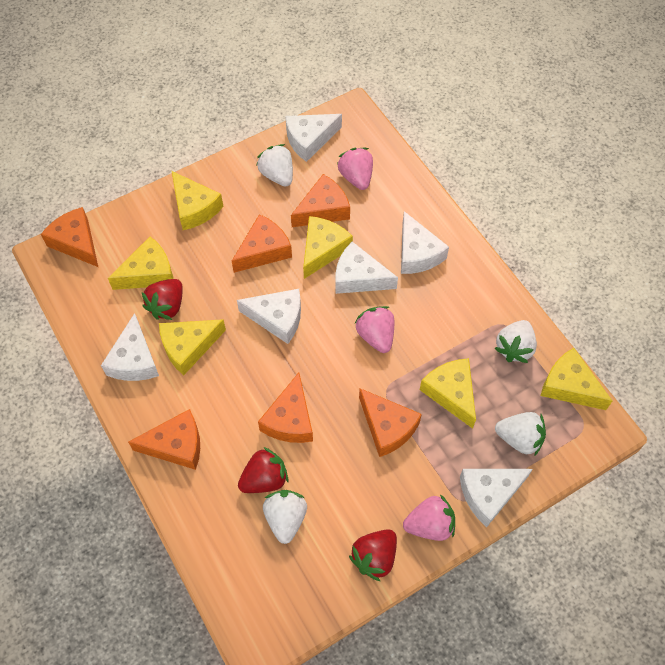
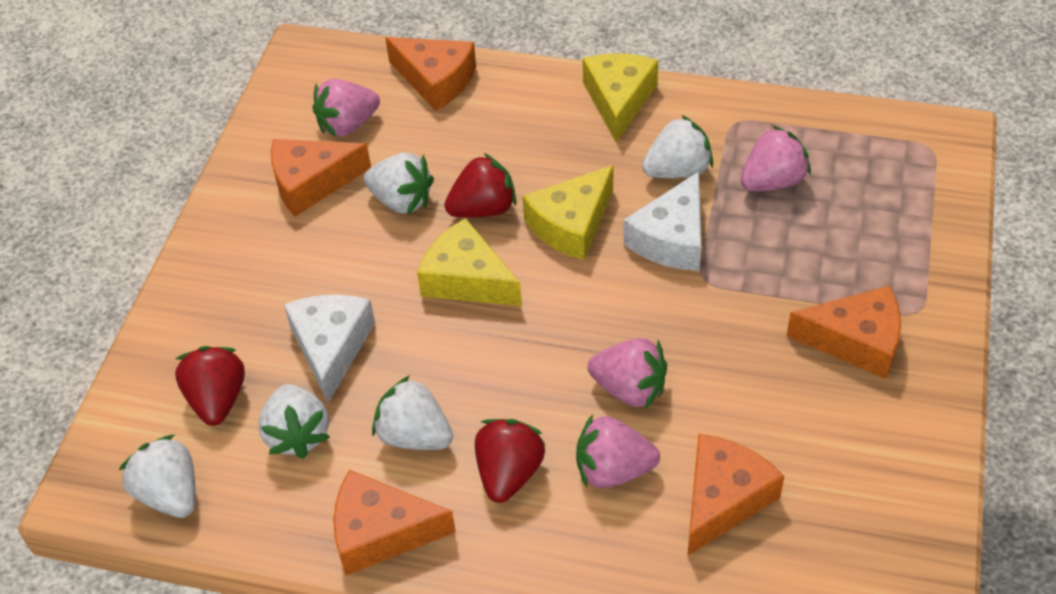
orange cheese: 6 -> 5
pink strawberry: 3 -> 4
white cheese: 6 -> 2
white strawberry: 4 -> 5
yellow cheese: 6 -> 3

